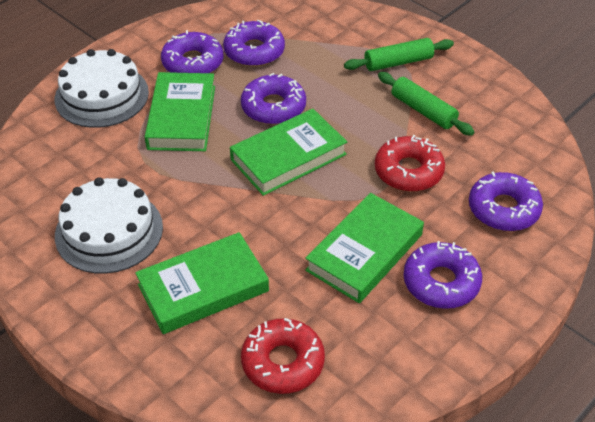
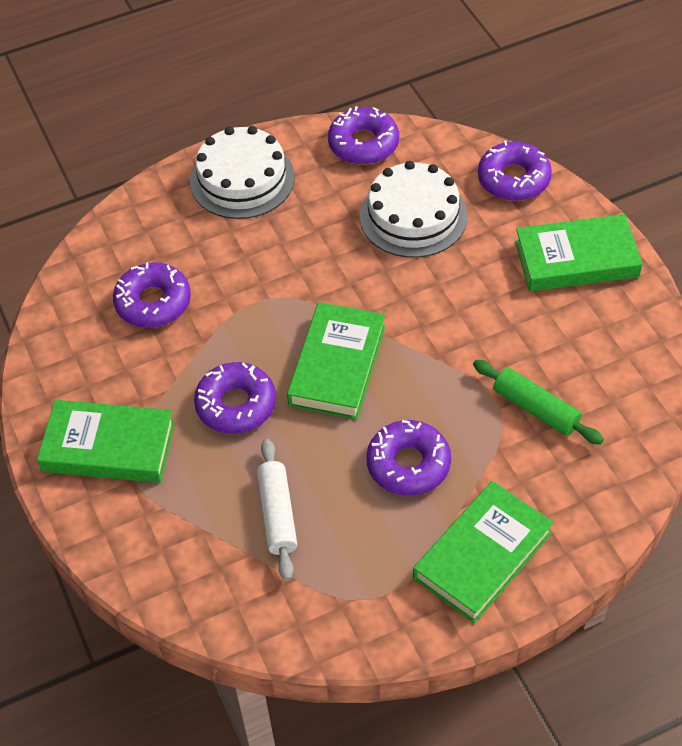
green rolling pin: 2 -> 1
red donut: 2 -> 0
white rolling pin: 0 -> 1

